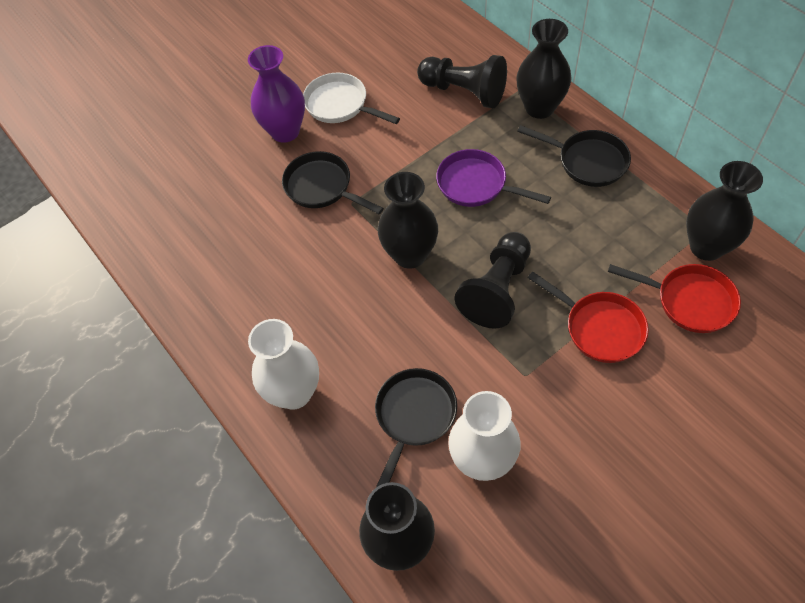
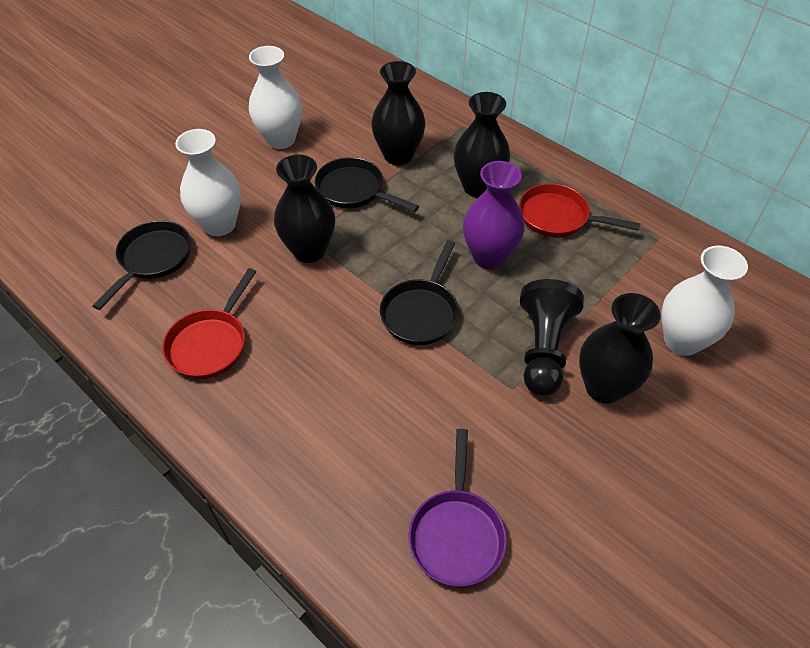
black pawn: 2 -> 1
white pan: 1 -> 0
white vase: 2 -> 3

